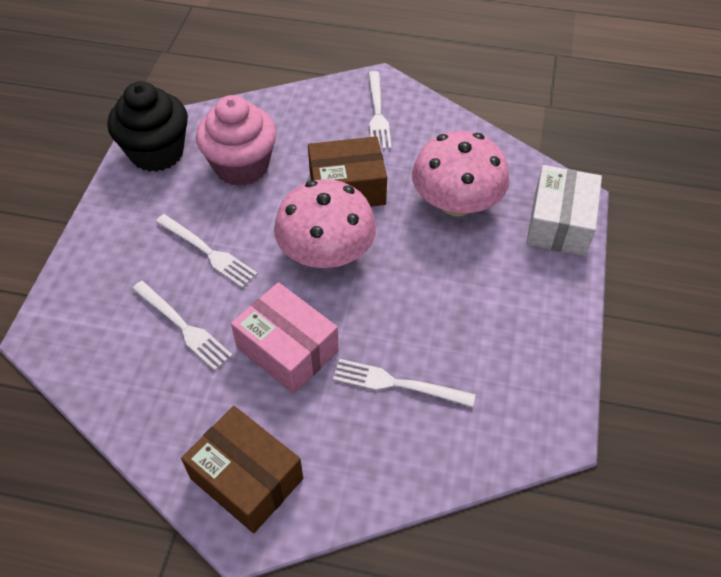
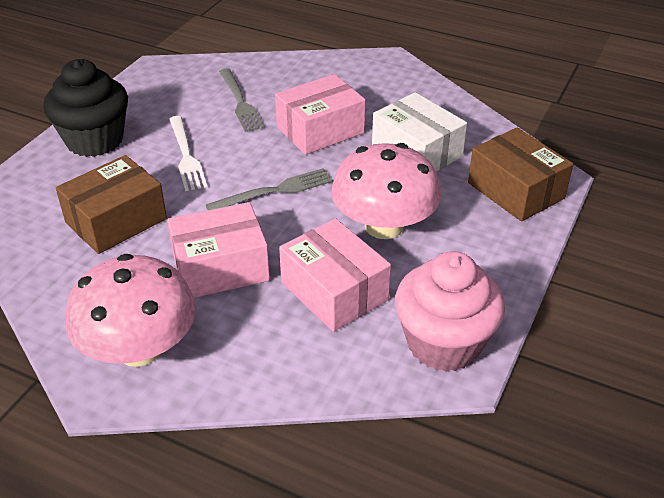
grey fork: 0 -> 2
pink box: 1 -> 3
white fork: 4 -> 1

